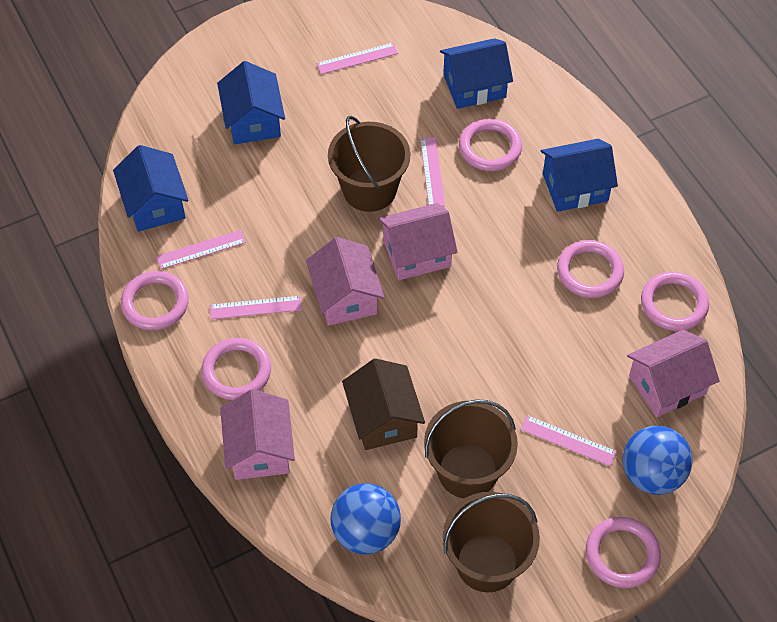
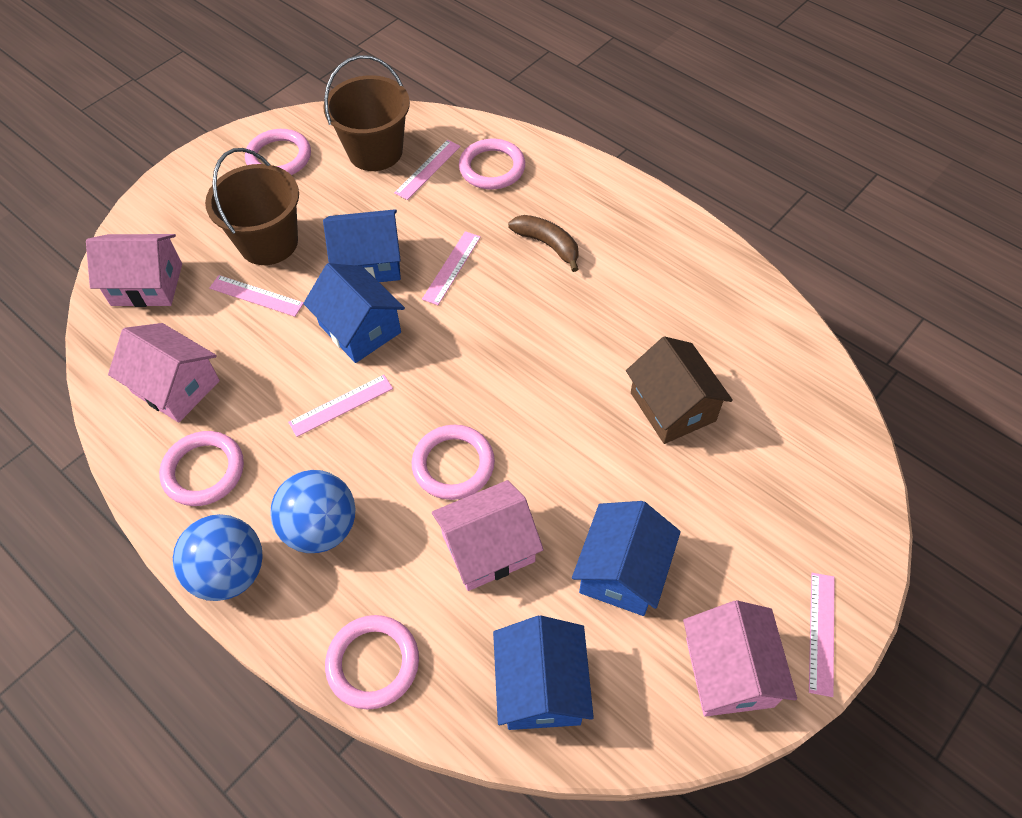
brown banana: 0 -> 1
brown bucket: 3 -> 2
pink ring: 6 -> 5

